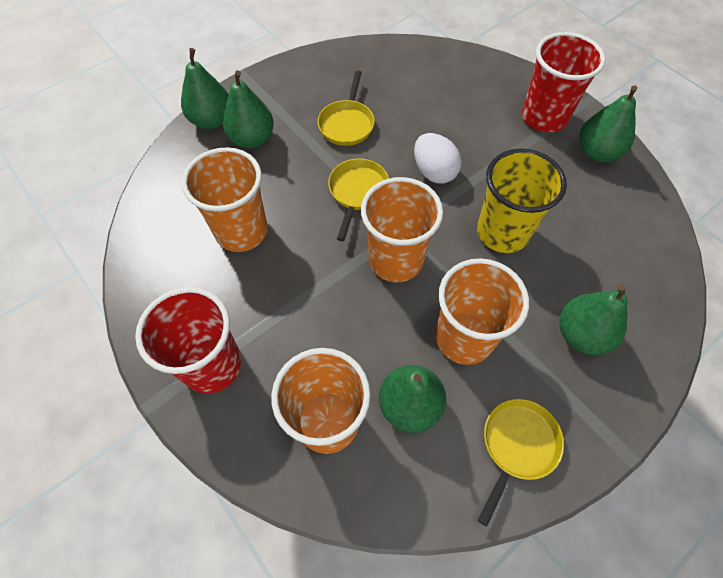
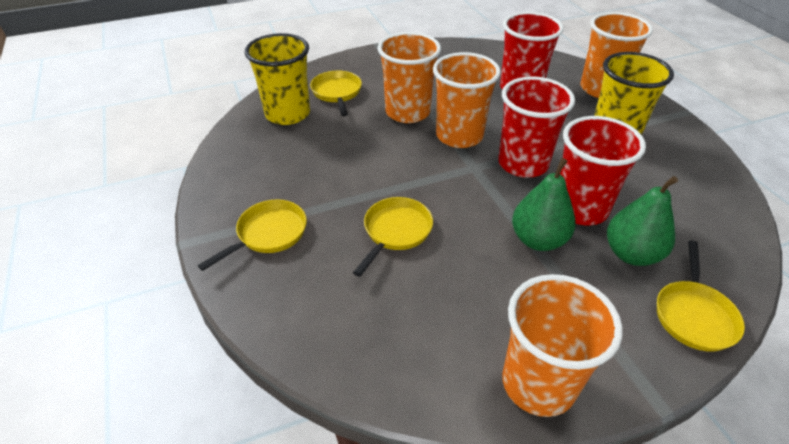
green pear: 5 -> 2
red cup: 2 -> 3
white egg: 1 -> 0
yellow cup: 1 -> 2
yellow pan: 3 -> 4

